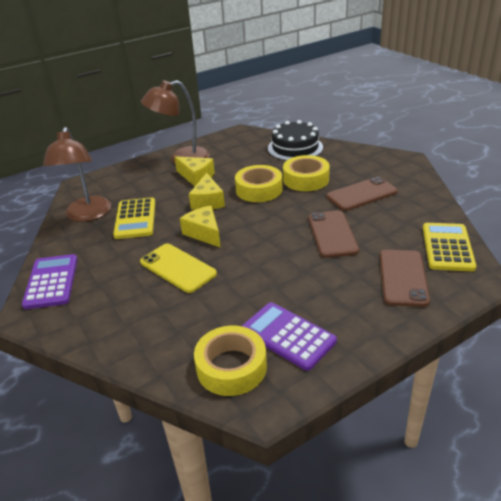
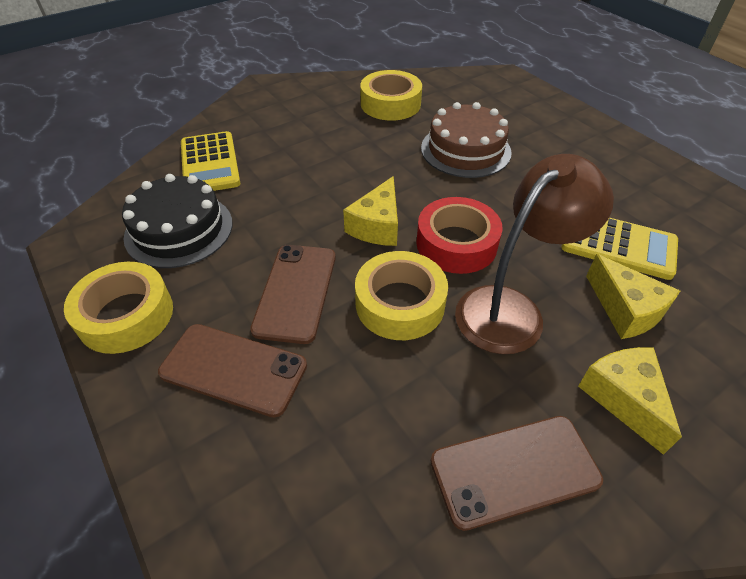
brown cake: 0 -> 1
brown lamp: 2 -> 1
purple calculator: 2 -> 0
red tape: 0 -> 1
yellow phone: 1 -> 0

